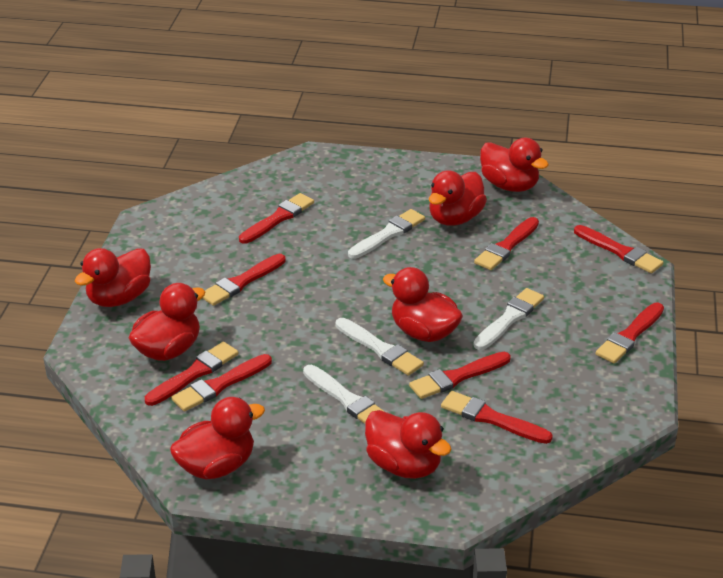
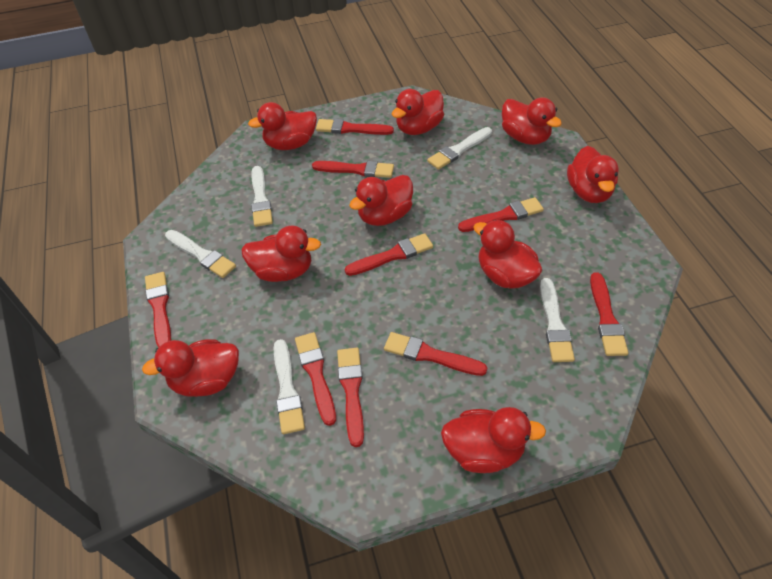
red duck: 7 -> 9
white brush: 4 -> 5

